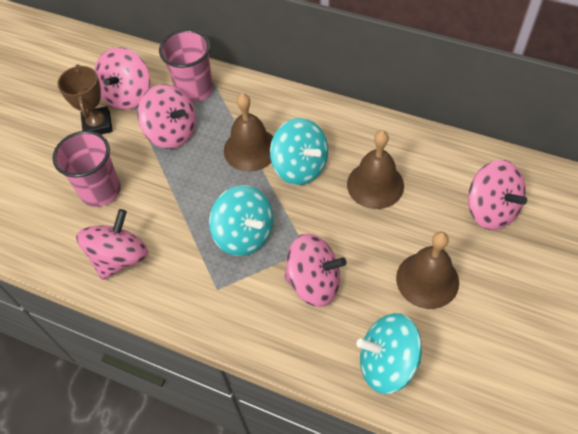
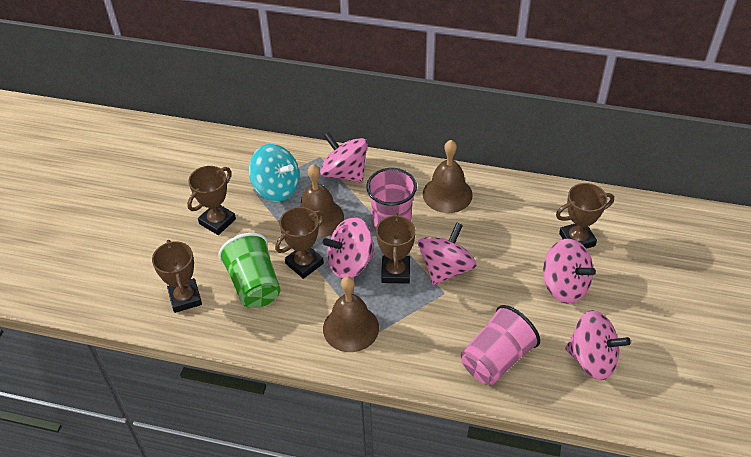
brown trophy: 1 -> 5
green cup: 0 -> 1
turquoise spinning top: 3 -> 1

